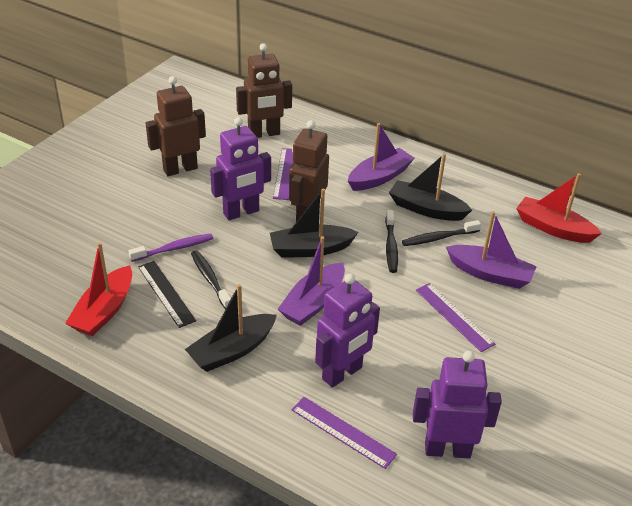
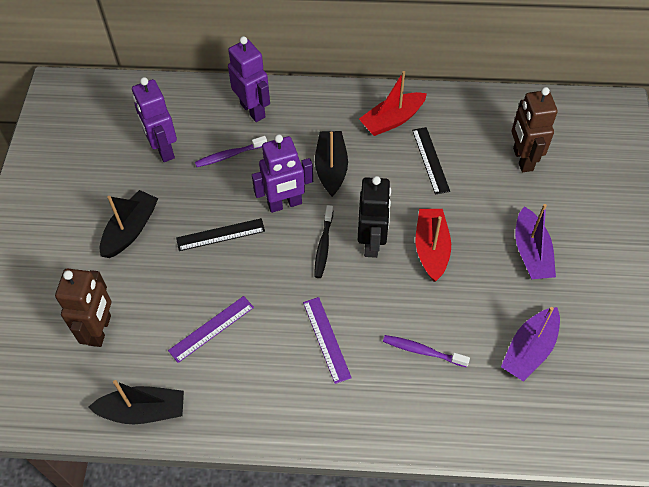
black robot: 0 -> 1
black ruler: 1 -> 2
black toothbrush: 3 -> 1
brown robot: 3 -> 2
purple boat: 3 -> 2
purple ruler: 3 -> 2
purple toothbrush: 1 -> 2

